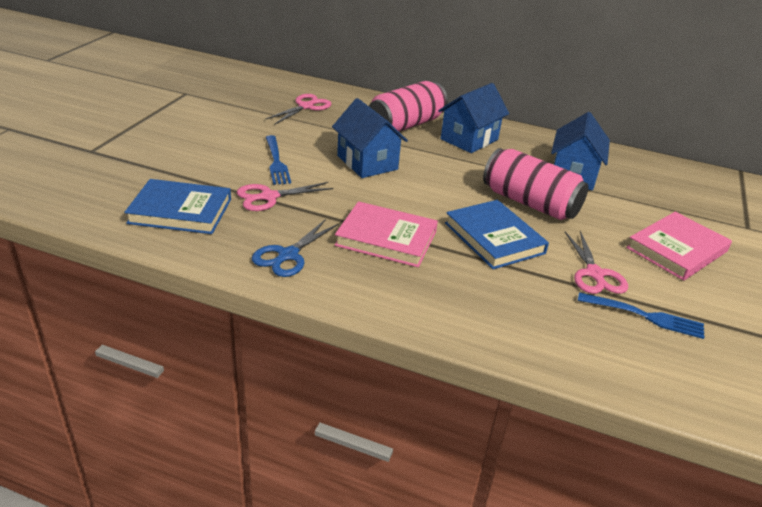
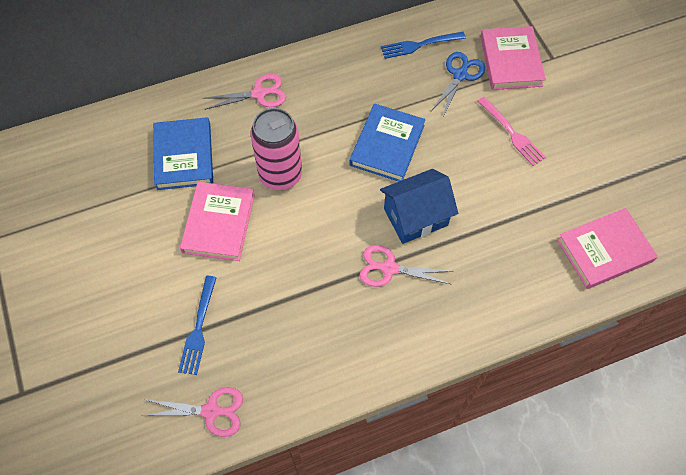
blue house: 3 -> 1
pink book: 2 -> 3
pink can: 2 -> 1
pink fork: 0 -> 1

